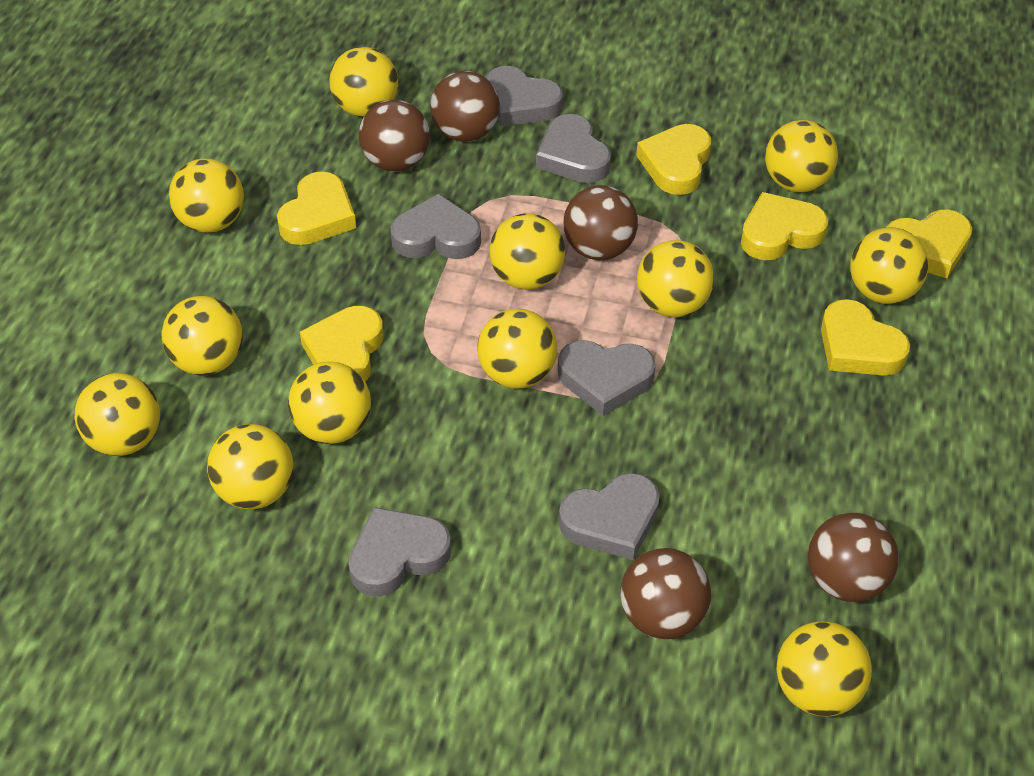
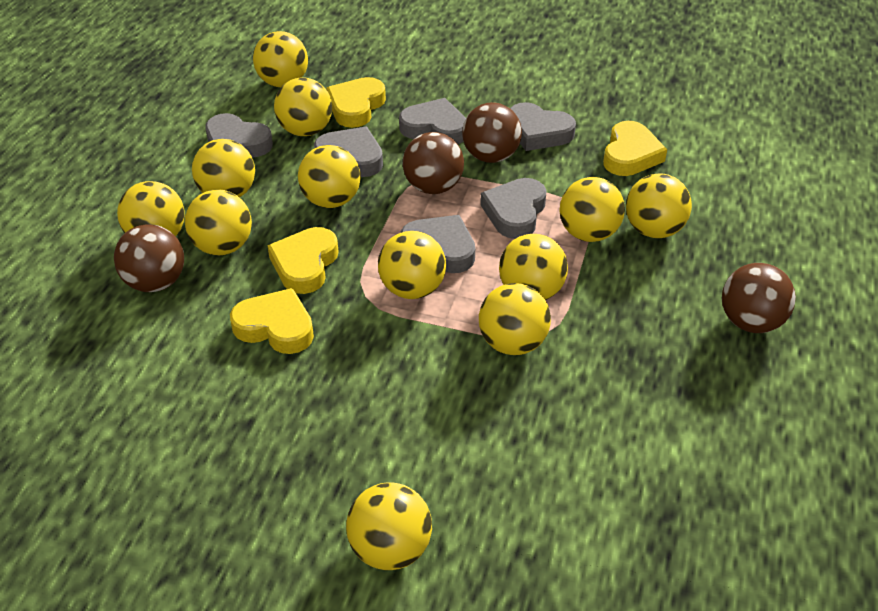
brown ball: 5 -> 4
yellow heart: 6 -> 4

